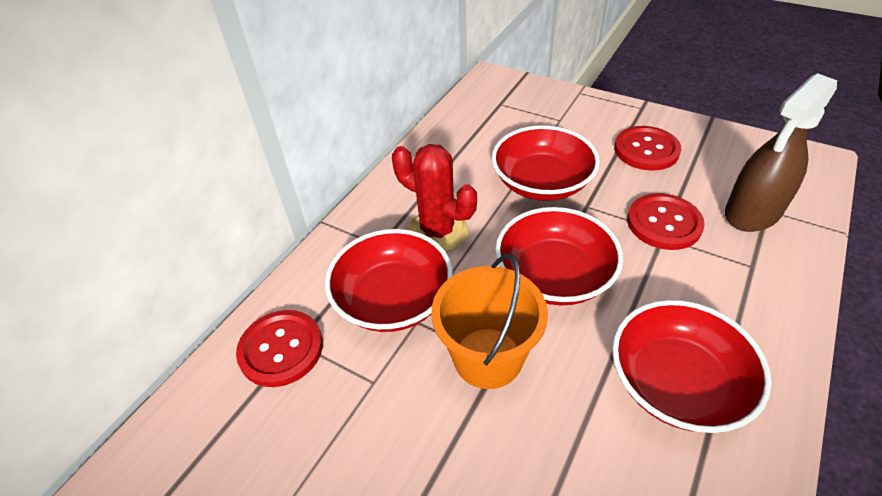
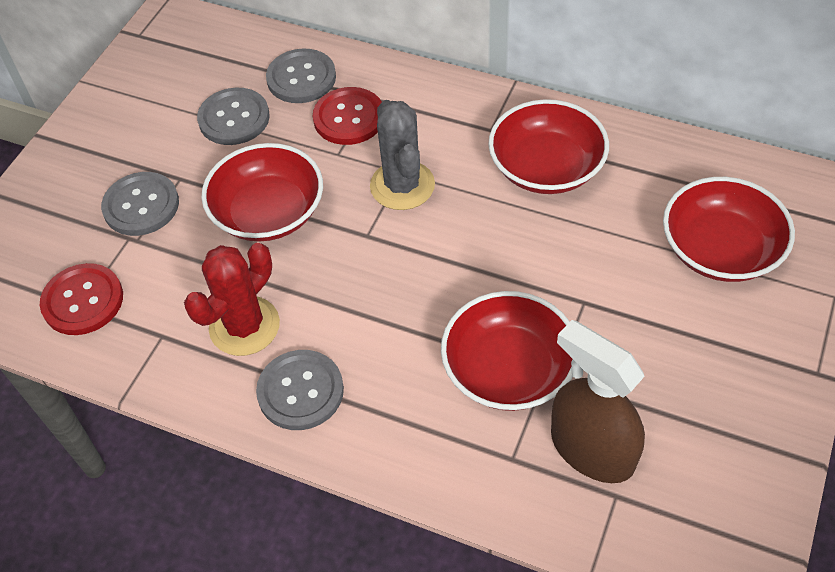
grey button: 0 -> 4
grey cactus: 0 -> 1
orange bucket: 1 -> 0
red button: 3 -> 2

